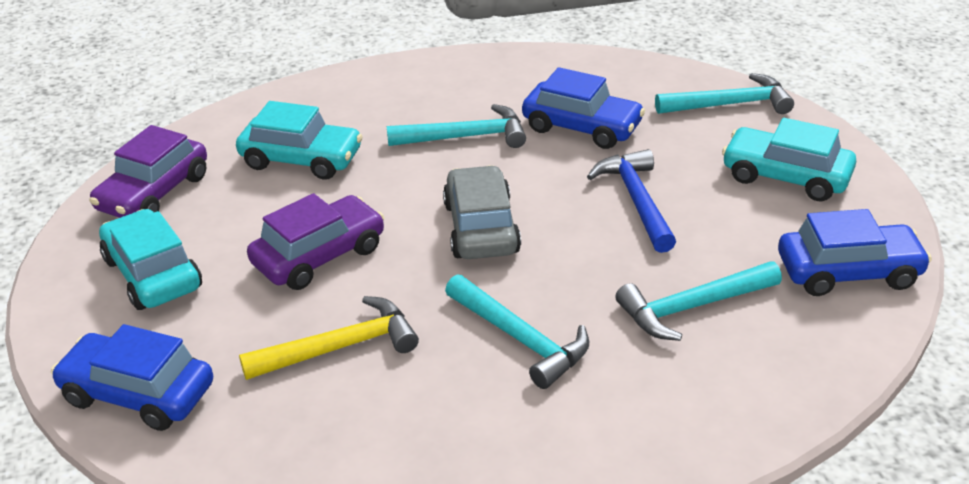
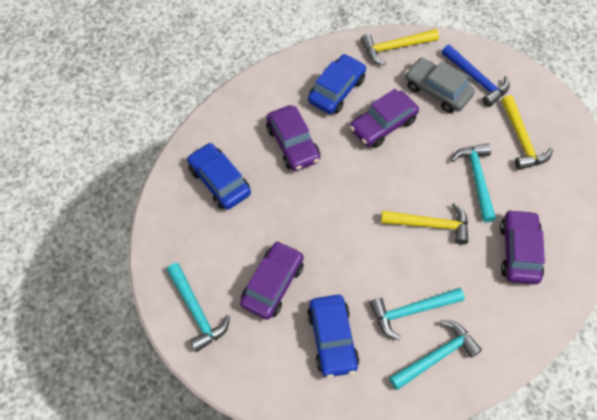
purple car: 2 -> 4
turquoise car: 3 -> 0
yellow hammer: 1 -> 3

